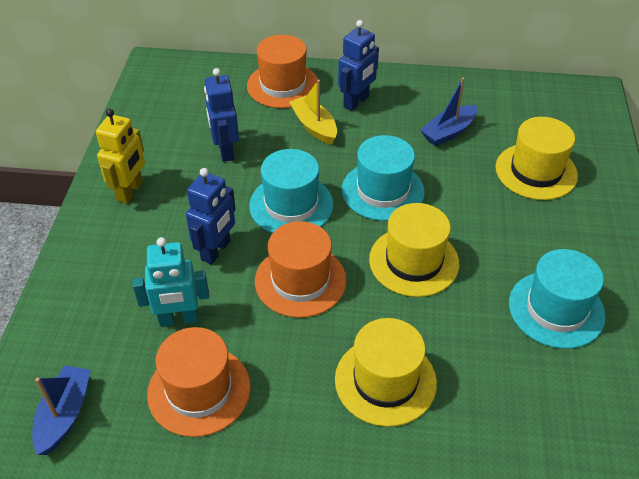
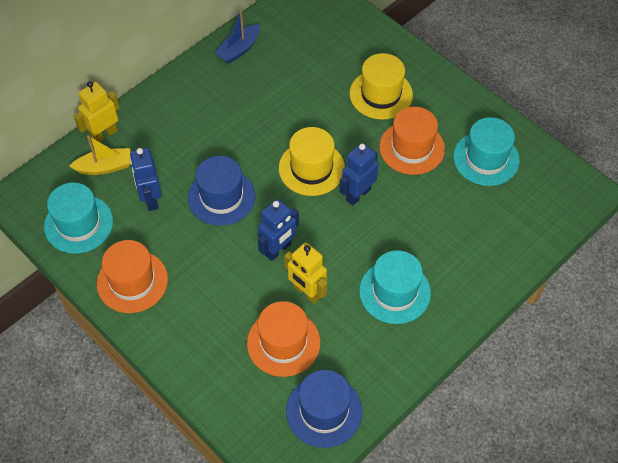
blue boat: 2 -> 1
blue hat: 0 -> 2
turquoise robot: 1 -> 0
yellow hat: 3 -> 2
yellow robot: 1 -> 2

